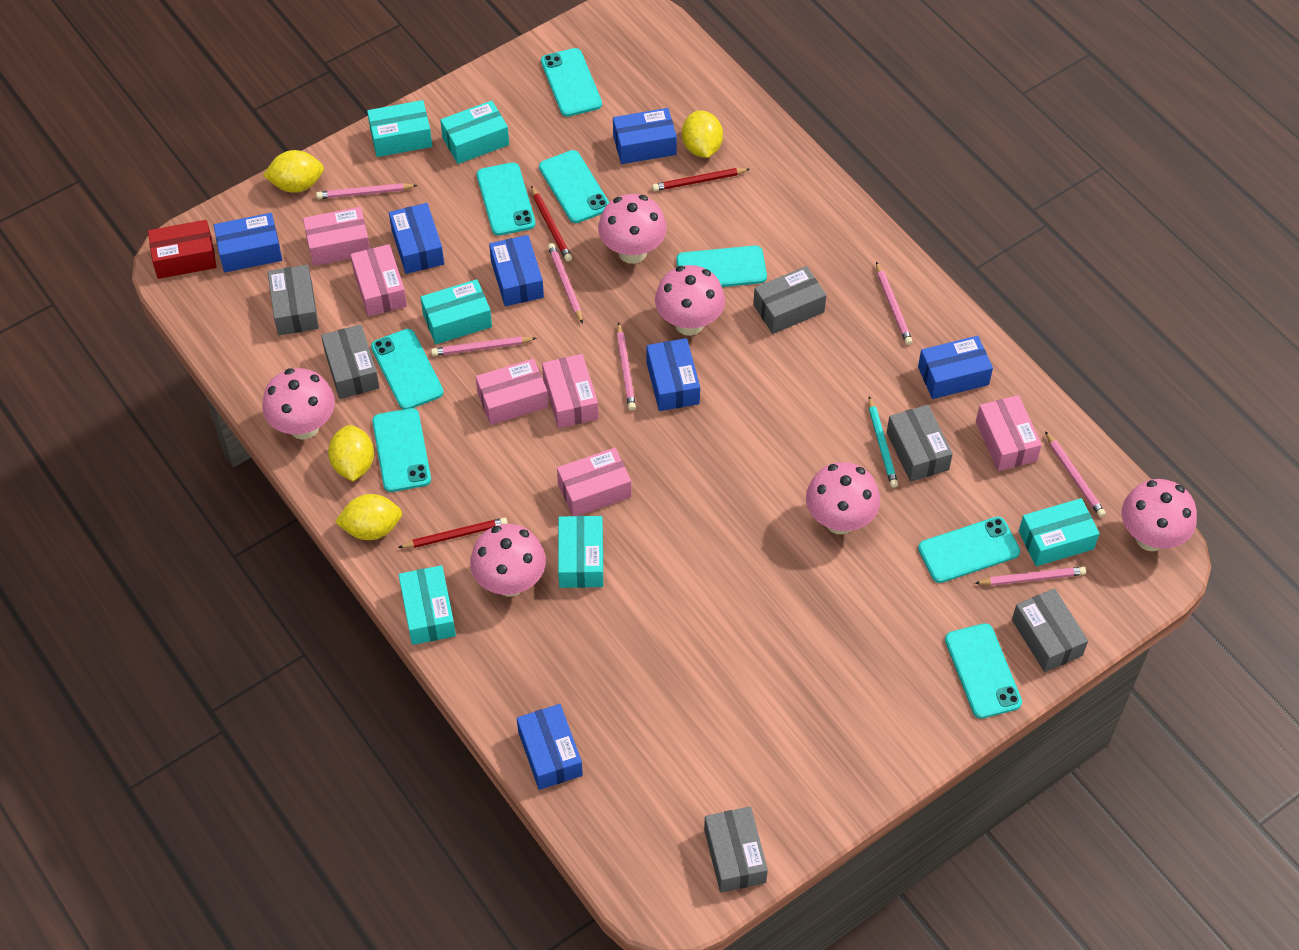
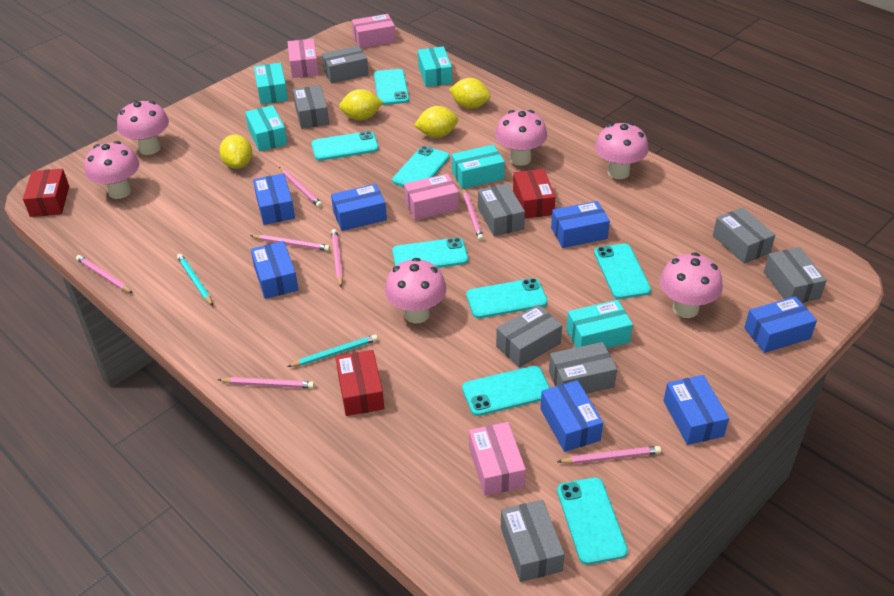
grey box: 6 -> 8
pink box: 6 -> 4
red box: 1 -> 3
red pencil: 3 -> 0
turquoise box: 6 -> 5
turquoise pencil: 1 -> 2

